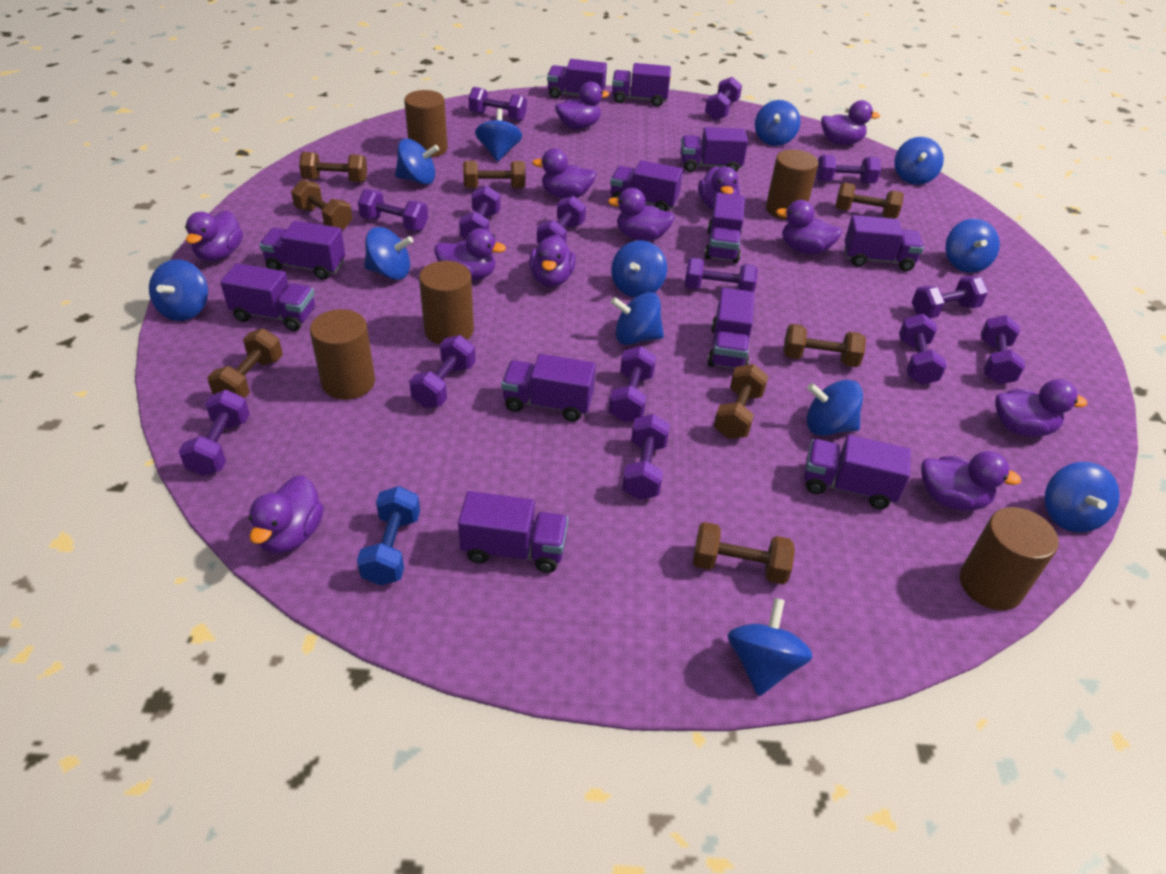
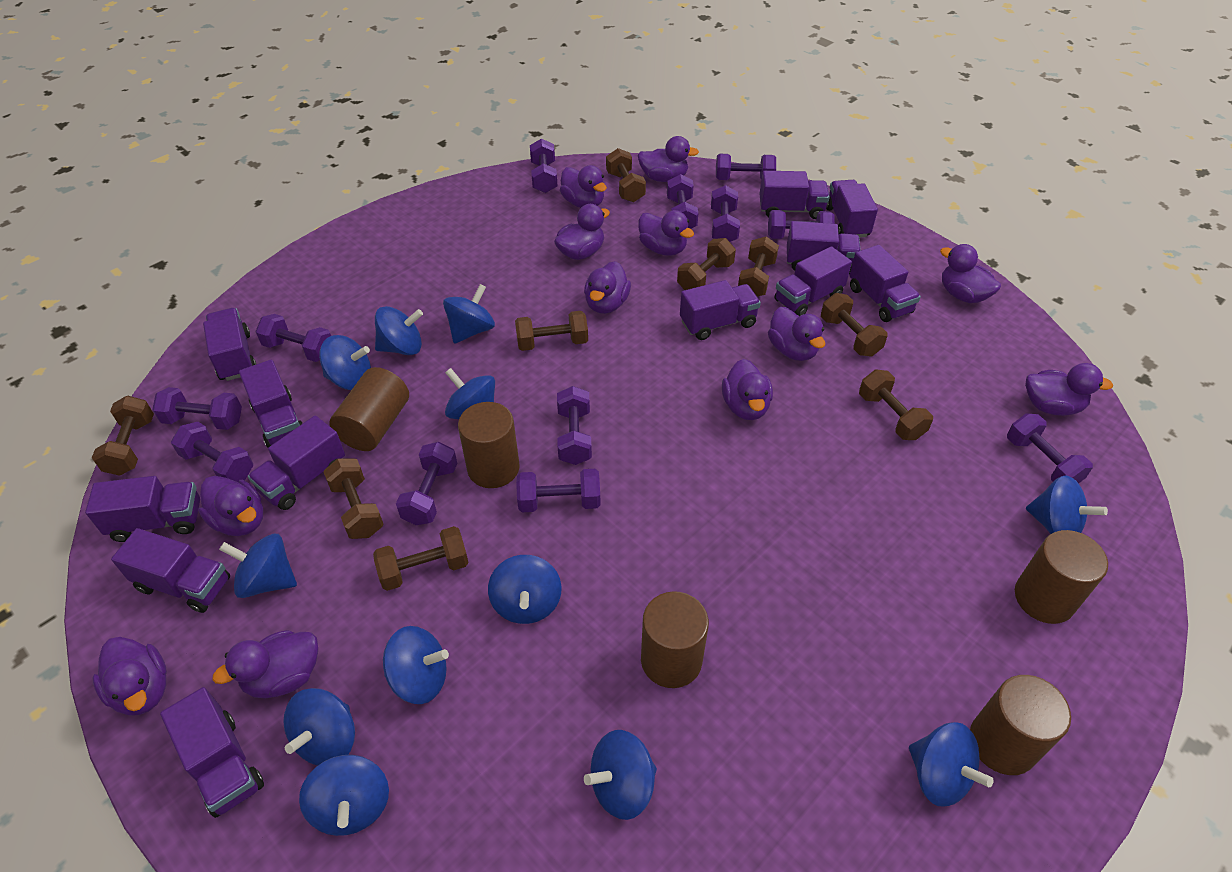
blue dumbbell: 1 -> 0
brown dumbbell: 8 -> 9
purple dumbbell: 14 -> 12

